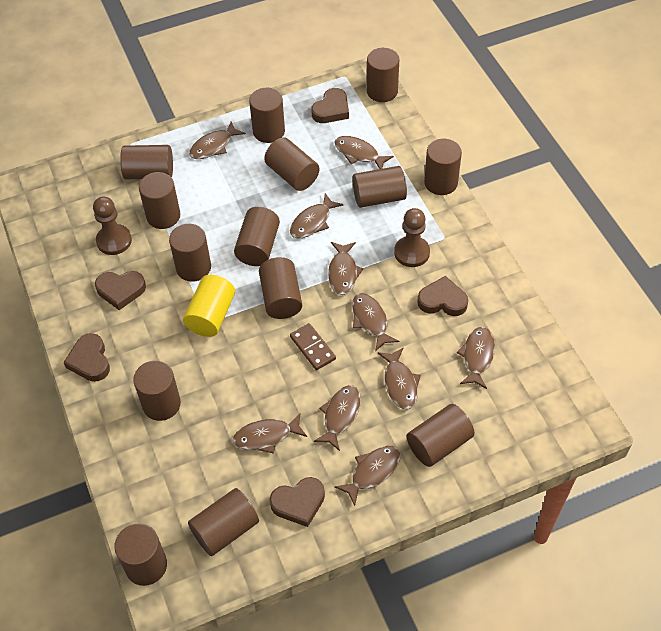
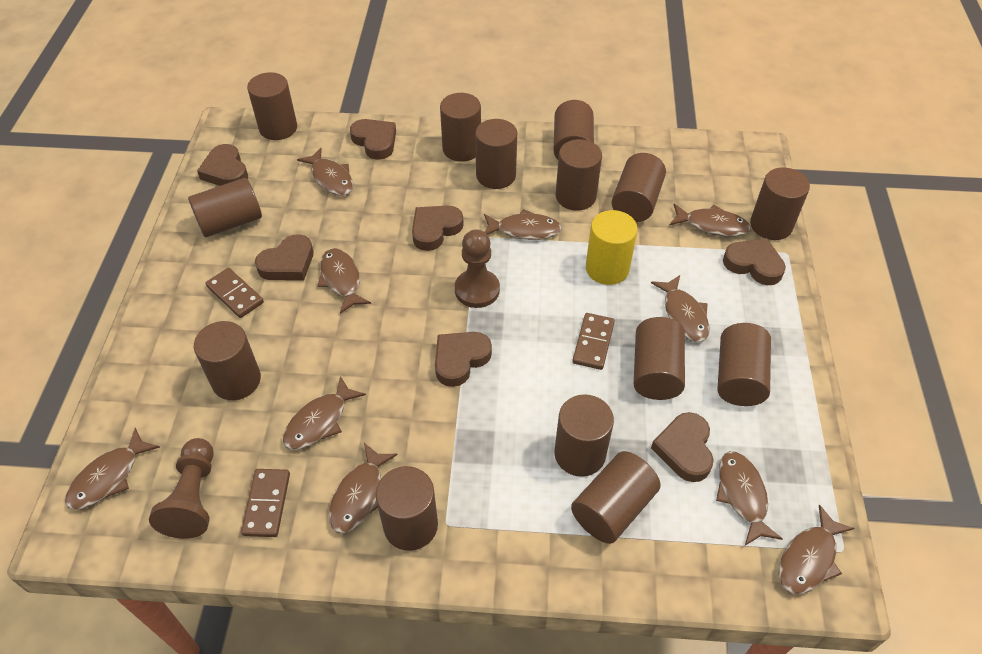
brown domino: 1 -> 3
brown heart: 5 -> 7

